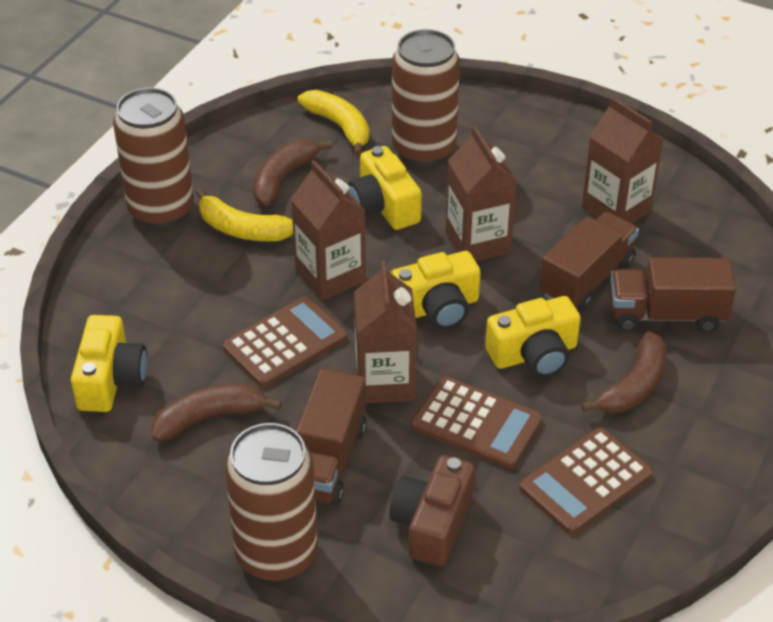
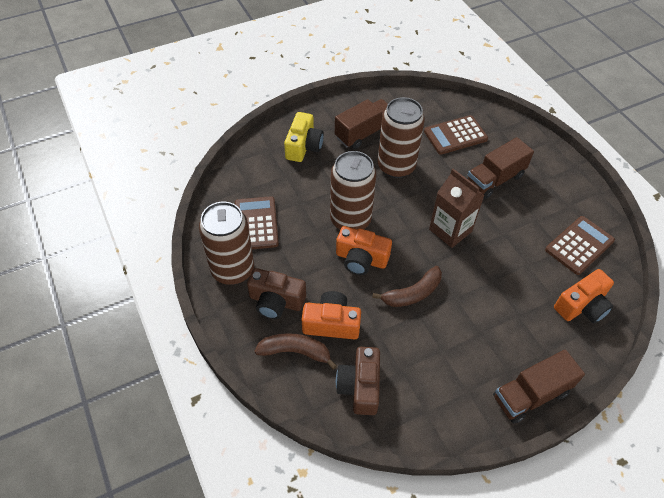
brown banana: 3 -> 2
brown camera: 1 -> 2
brown carton: 4 -> 1
orange camera: 0 -> 3
yellow banana: 2 -> 0
yellow camera: 4 -> 1

